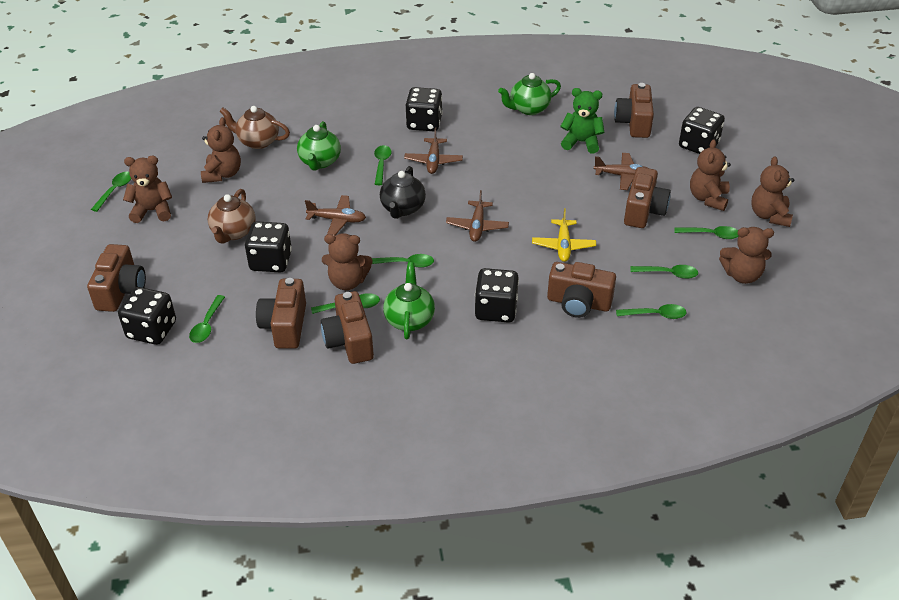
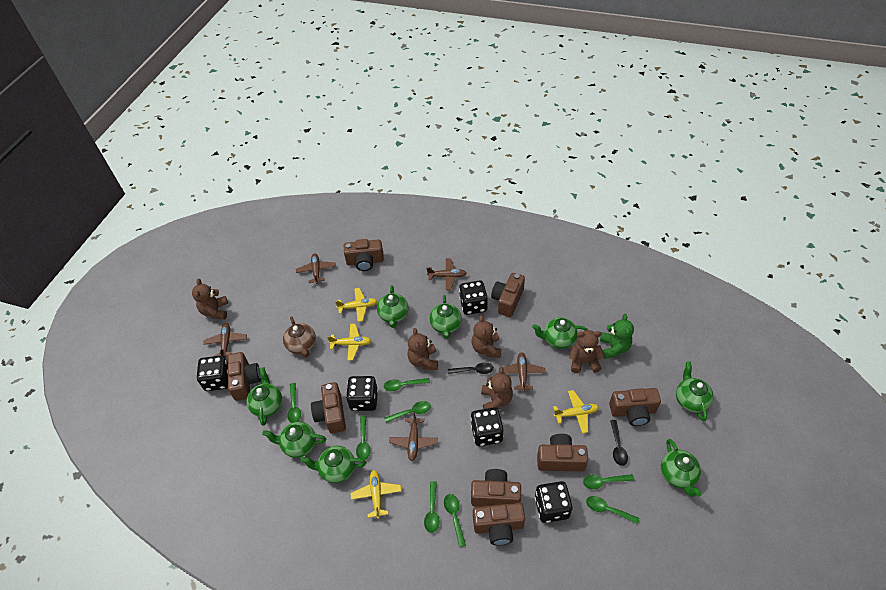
black spoon: 0 -> 2
black teapot: 1 -> 0
brown camera: 6 -> 8
brown plane: 4 -> 5
brown teapot: 2 -> 1
brown teddy bear: 6 -> 5
green teapot: 3 -> 8
yellow plane: 1 -> 4

